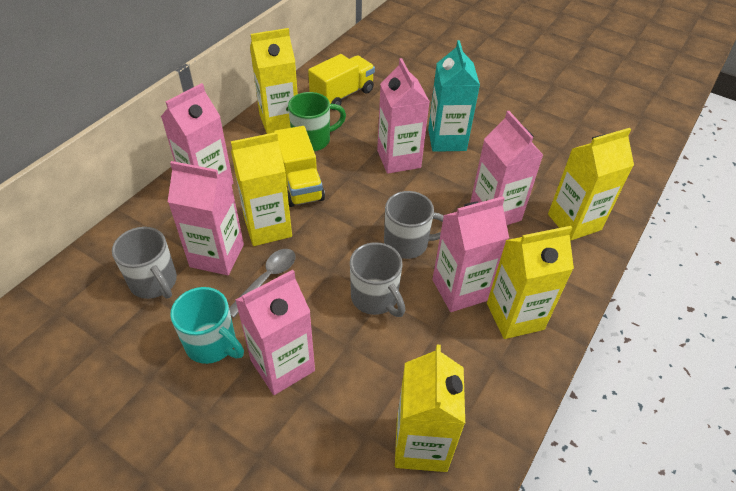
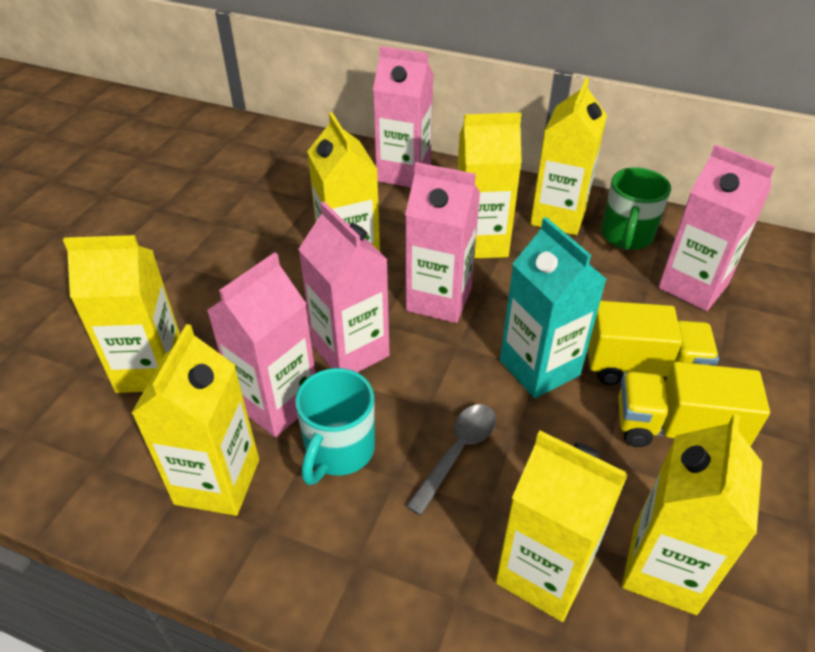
grey mug: 3 -> 0
pink carton: 6 -> 5
yellow carton: 5 -> 7

